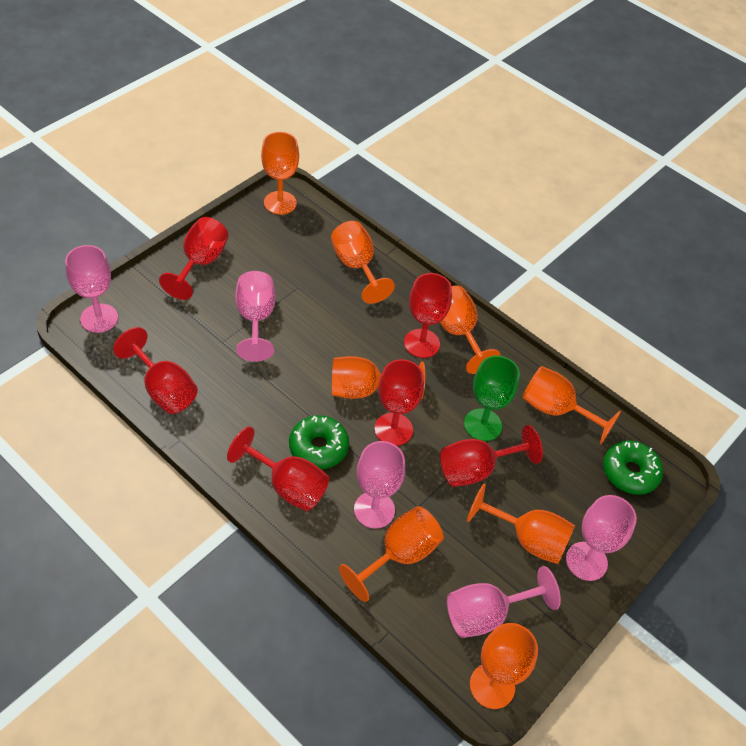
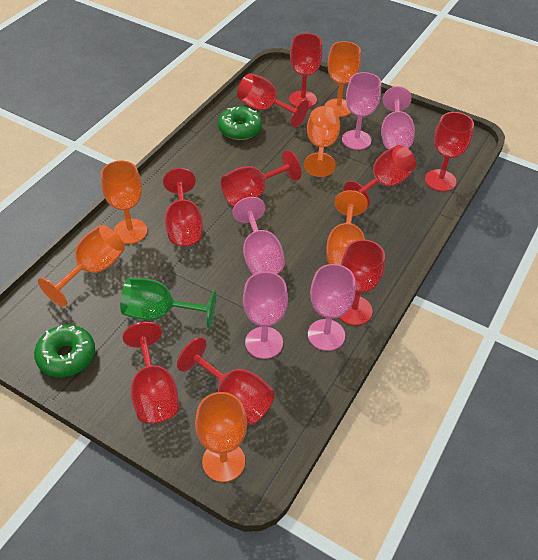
orange goblet: 8 -> 6
red goblet: 6 -> 9

